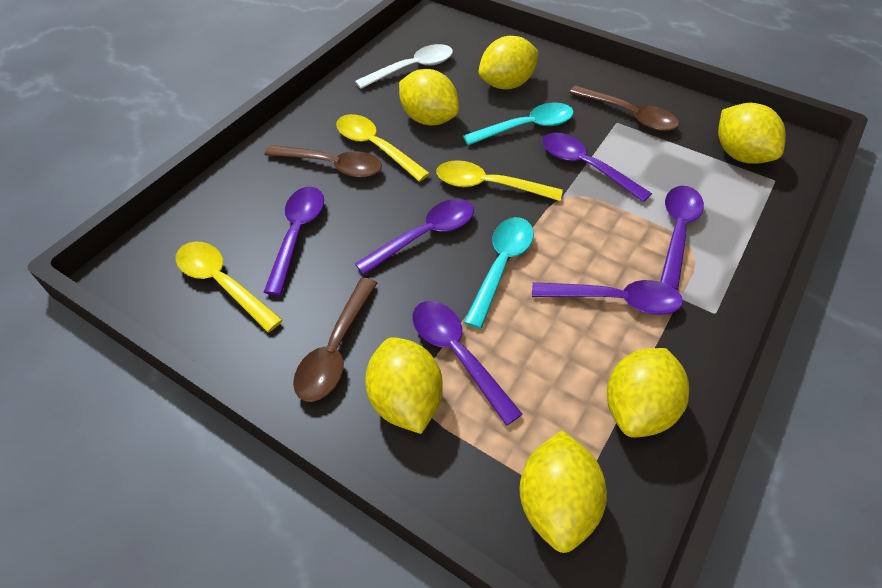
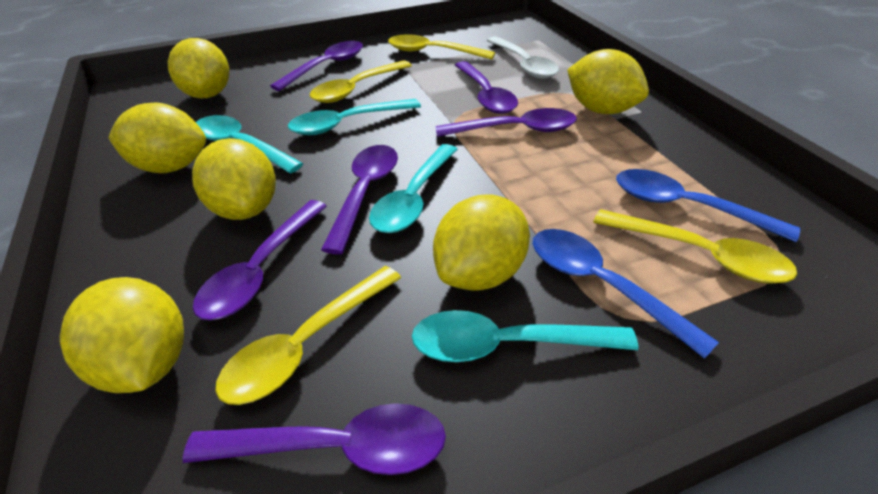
blue spoon: 0 -> 2
brown spoon: 3 -> 0
turquoise spoon: 2 -> 4
yellow spoon: 3 -> 4

